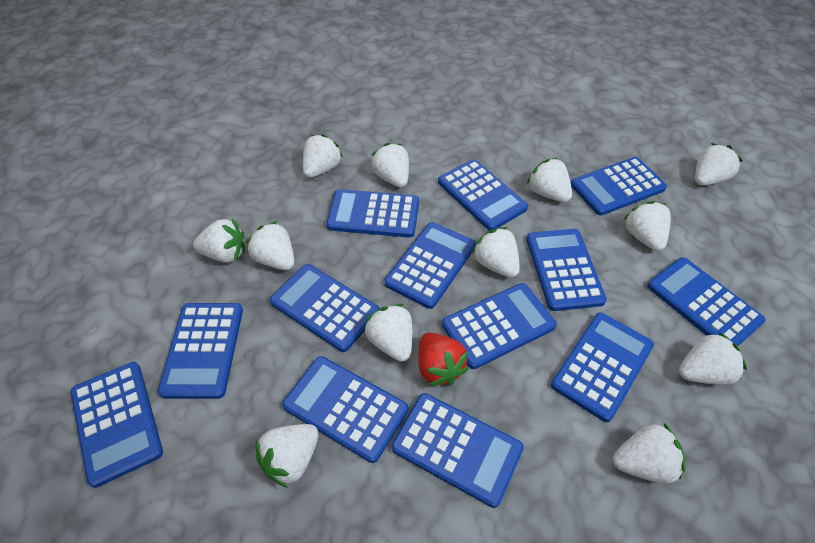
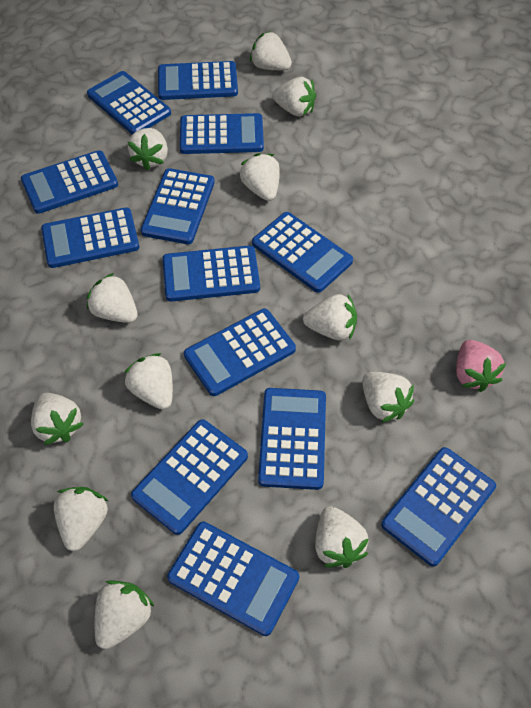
pink strawberry: 0 -> 1
red strawberry: 1 -> 0

